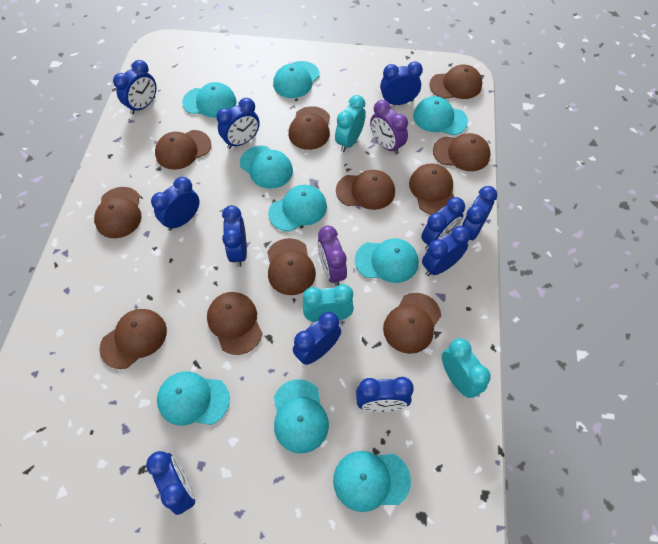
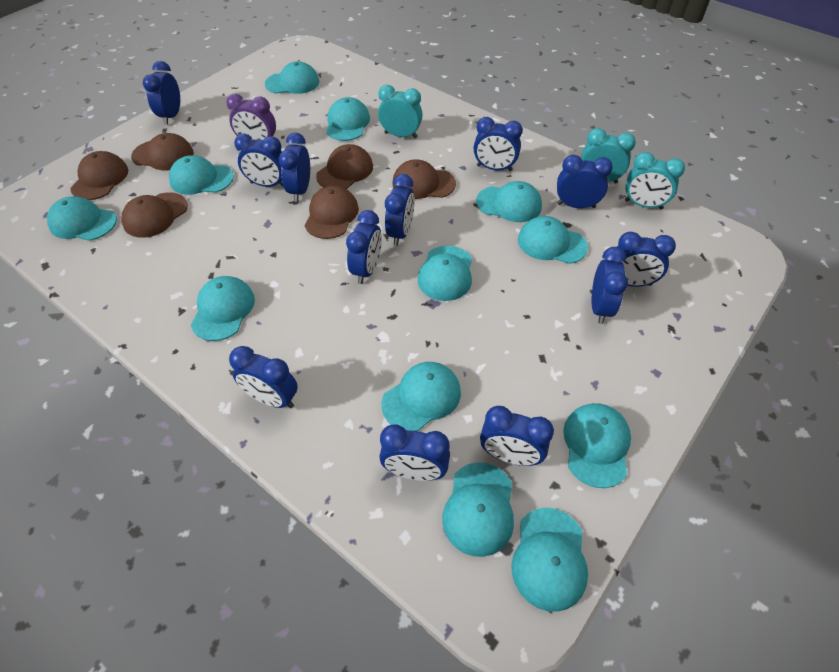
blue clock: 11 -> 12
brown cap: 11 -> 6
purple clock: 2 -> 1
turquoise cap: 9 -> 12

